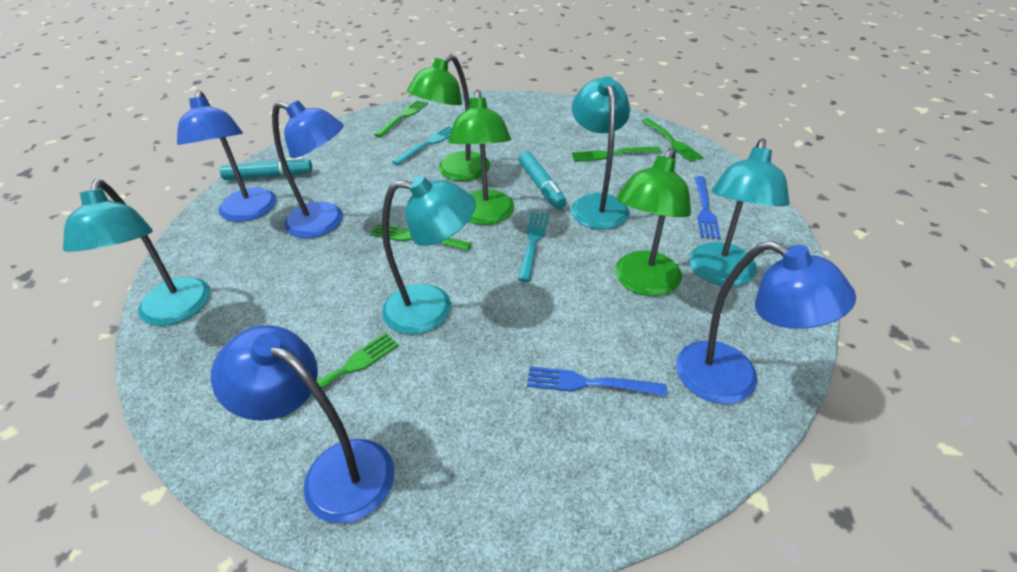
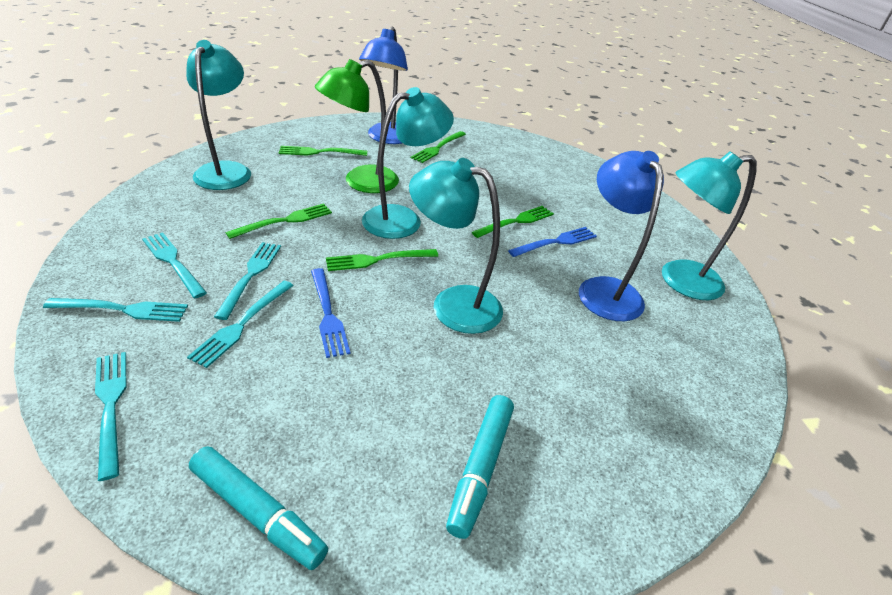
blue lamp: 4 -> 2
green lamp: 3 -> 1
turquoise fork: 2 -> 5

